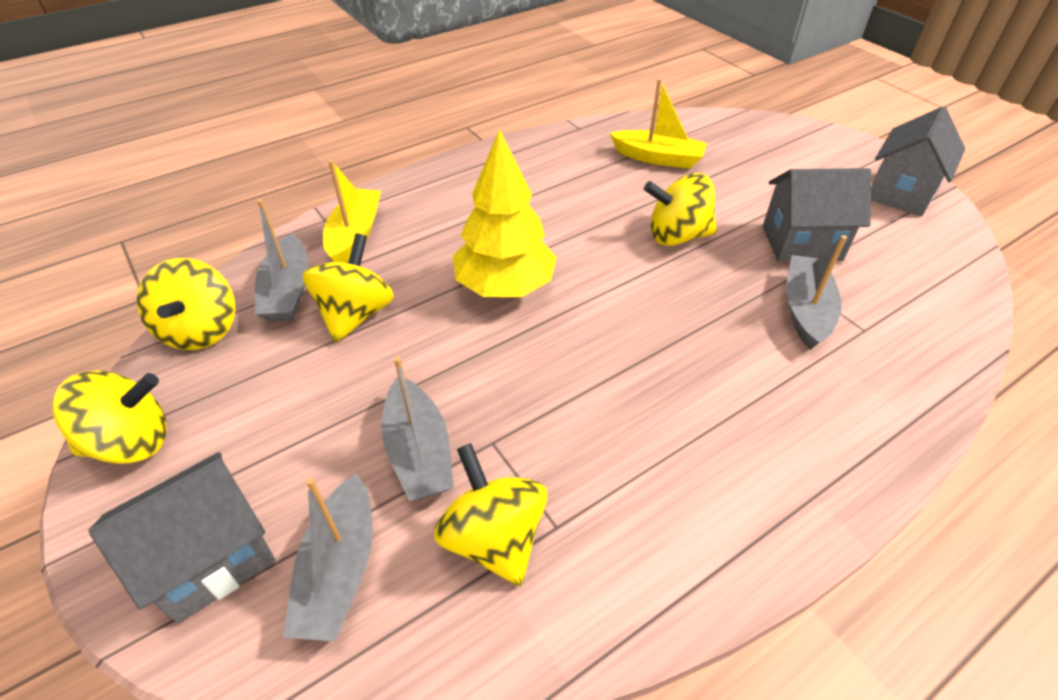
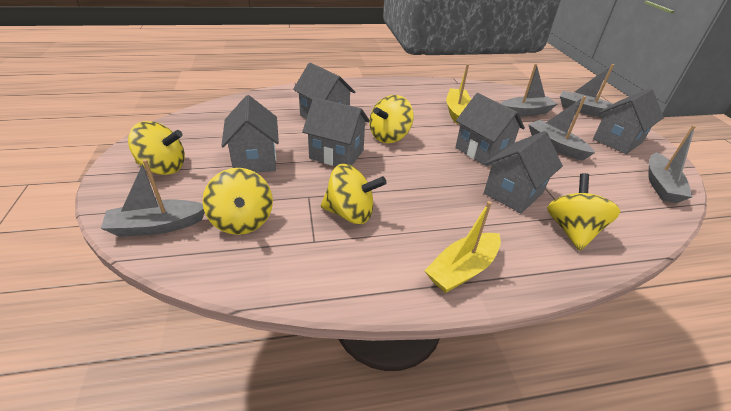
grey boat: 4 -> 5
grey house: 3 -> 6
yellow tree: 1 -> 0

